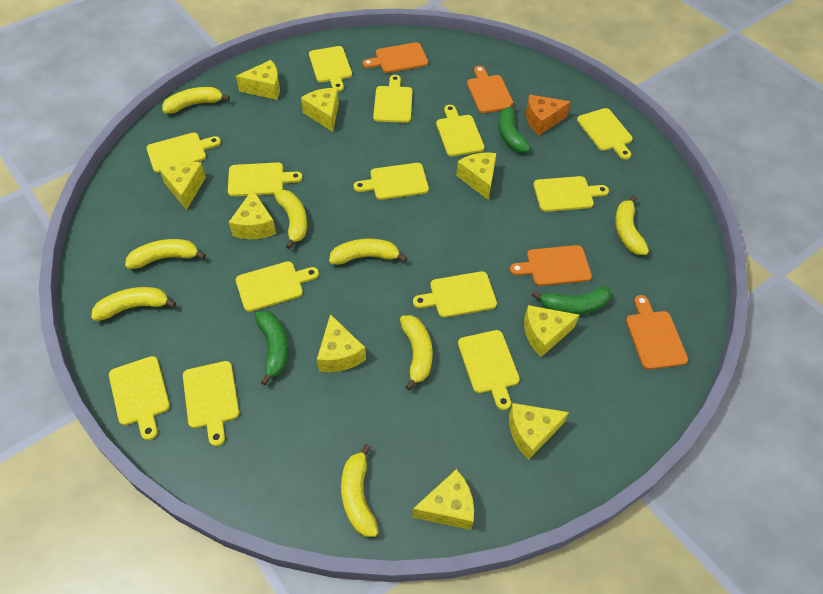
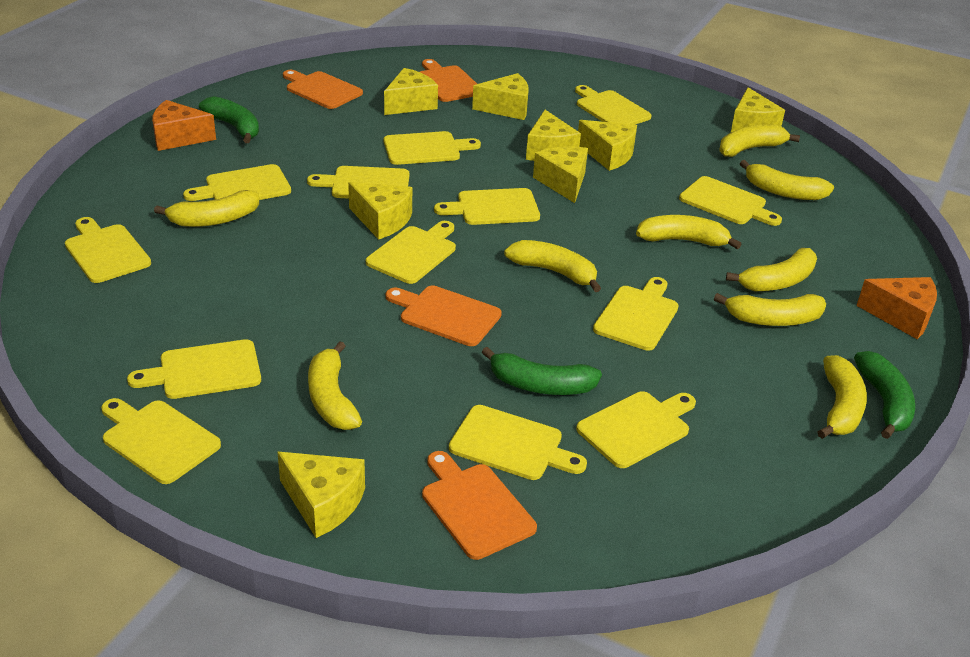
orange cheese: 1 -> 2
yellow banana: 8 -> 9
yellow cheese: 9 -> 8

